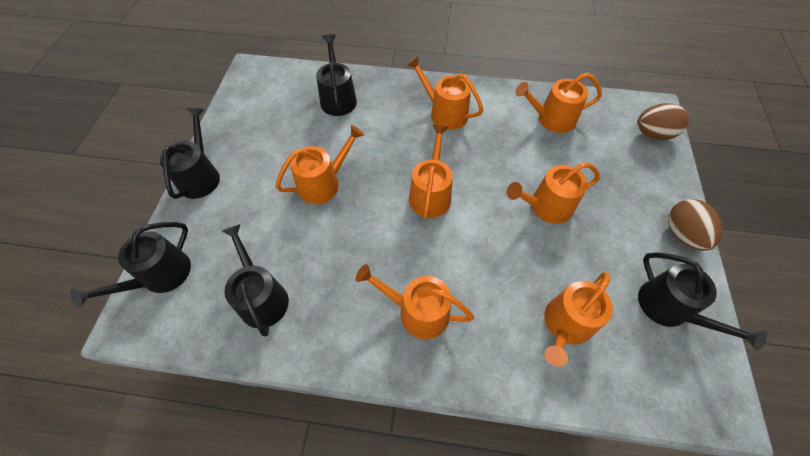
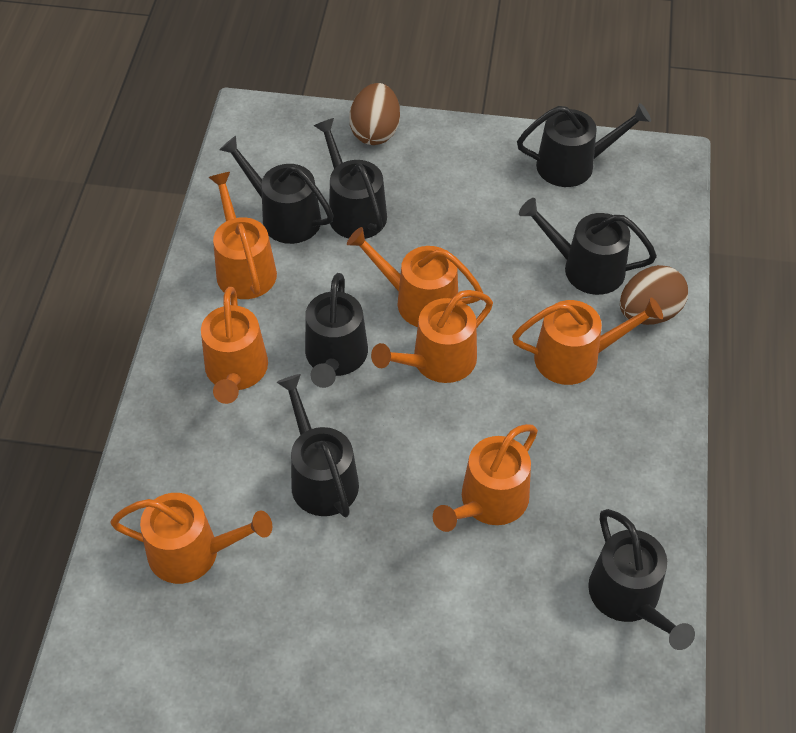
black watering can: 5 -> 7

